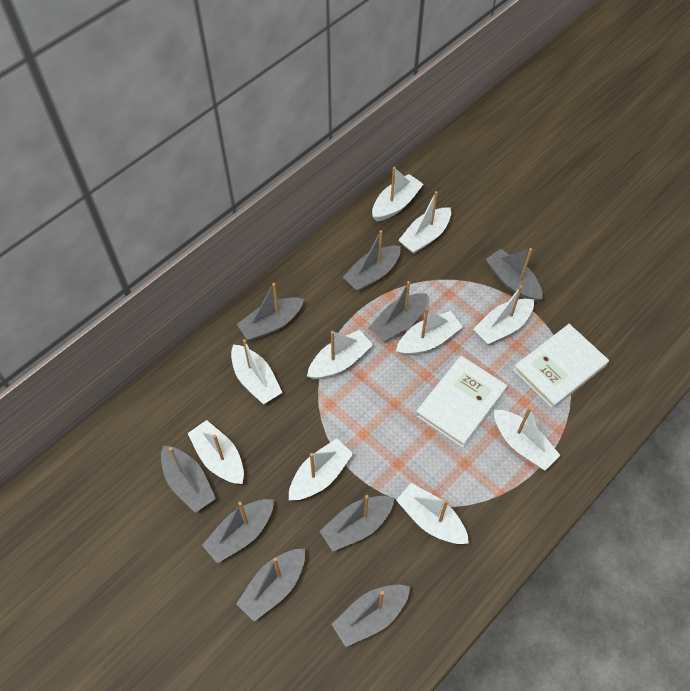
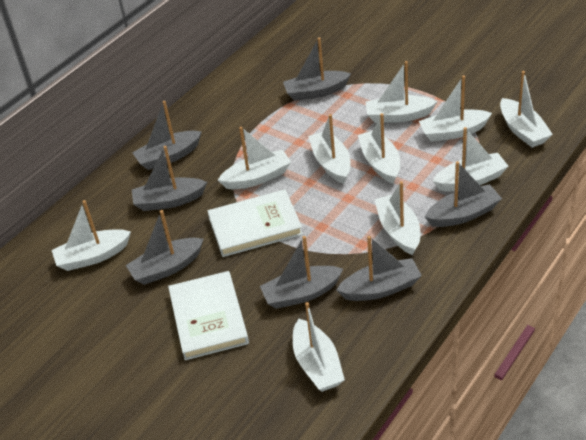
grey boat: 9 -> 7

